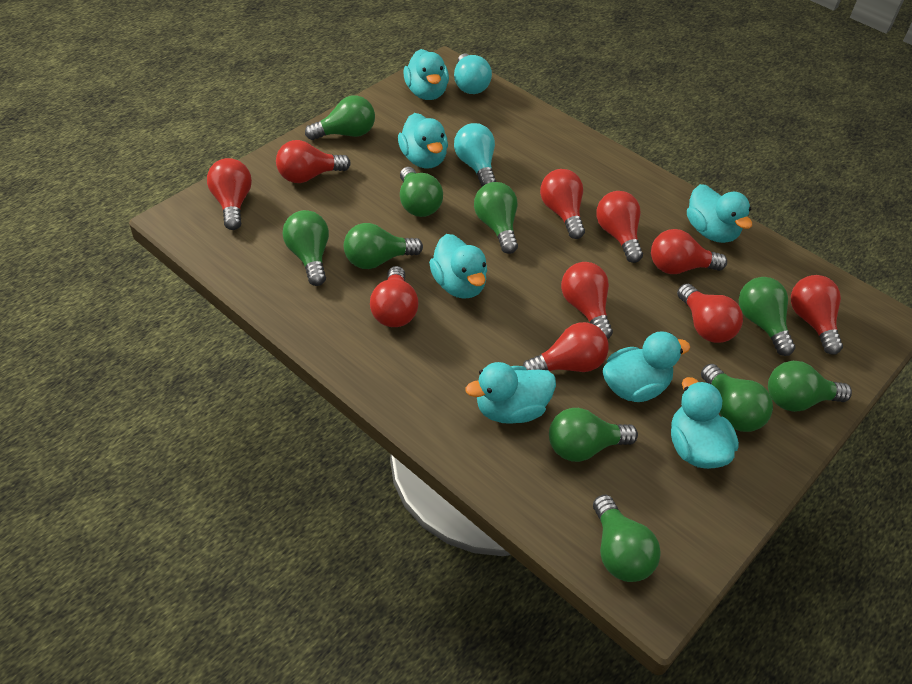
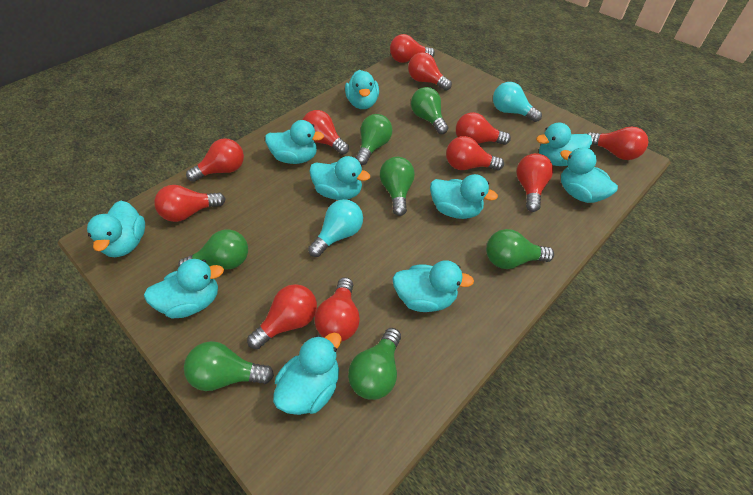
green light bulb: 10 -> 7
red light bulb: 10 -> 11
turquoise duck: 7 -> 10

